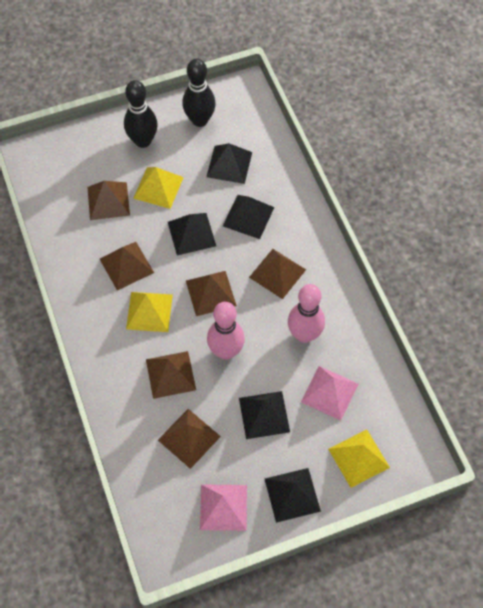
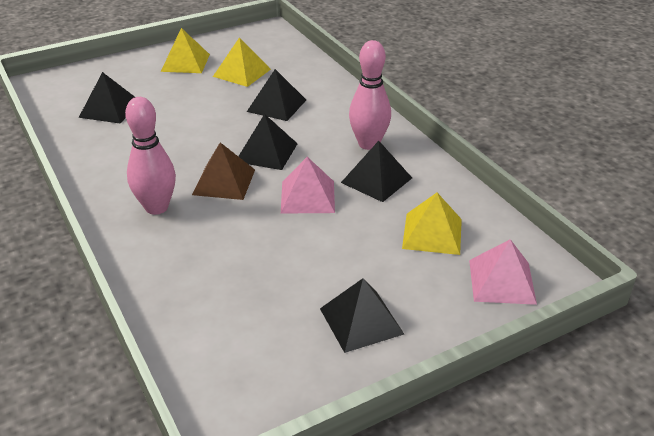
black bowling pin: 2 -> 0
brown pyramid: 6 -> 1

